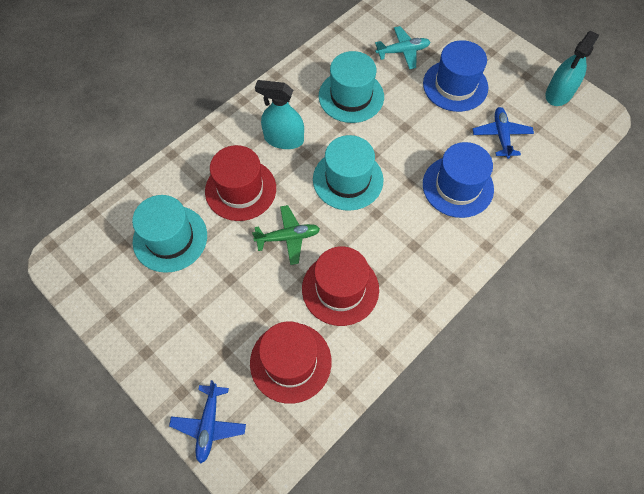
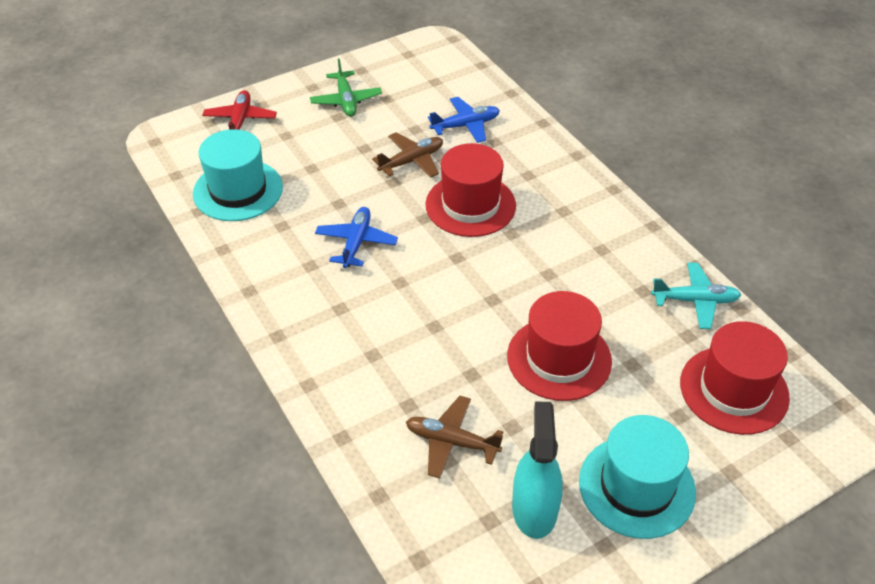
blue hat: 2 -> 0
brown plane: 0 -> 2
red plane: 0 -> 1
turquoise hat: 3 -> 2
turquoise spray bottle: 2 -> 1

